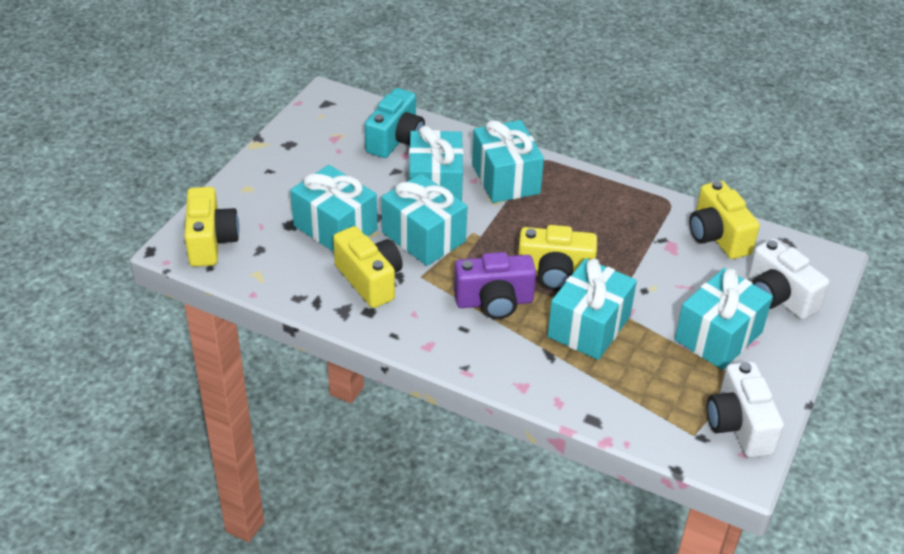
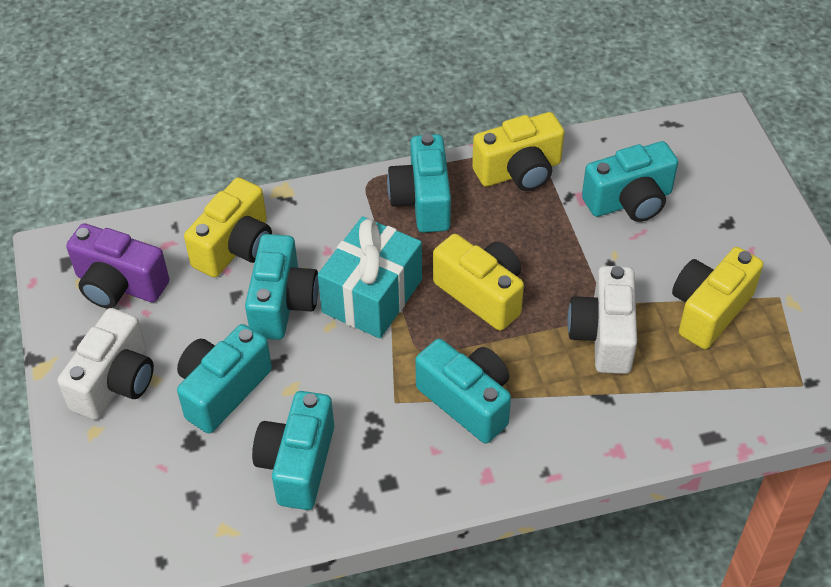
turquoise camera: 1 -> 6
turquoise gift: 6 -> 1

